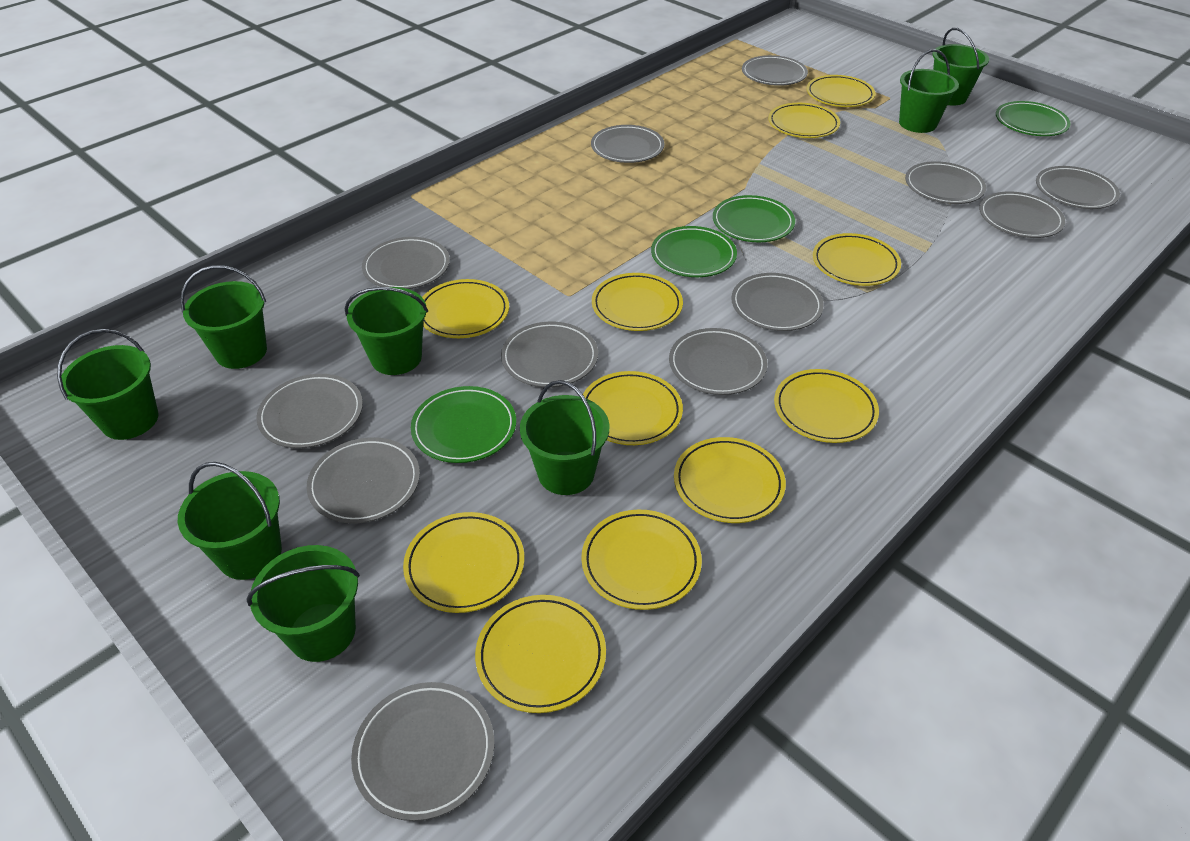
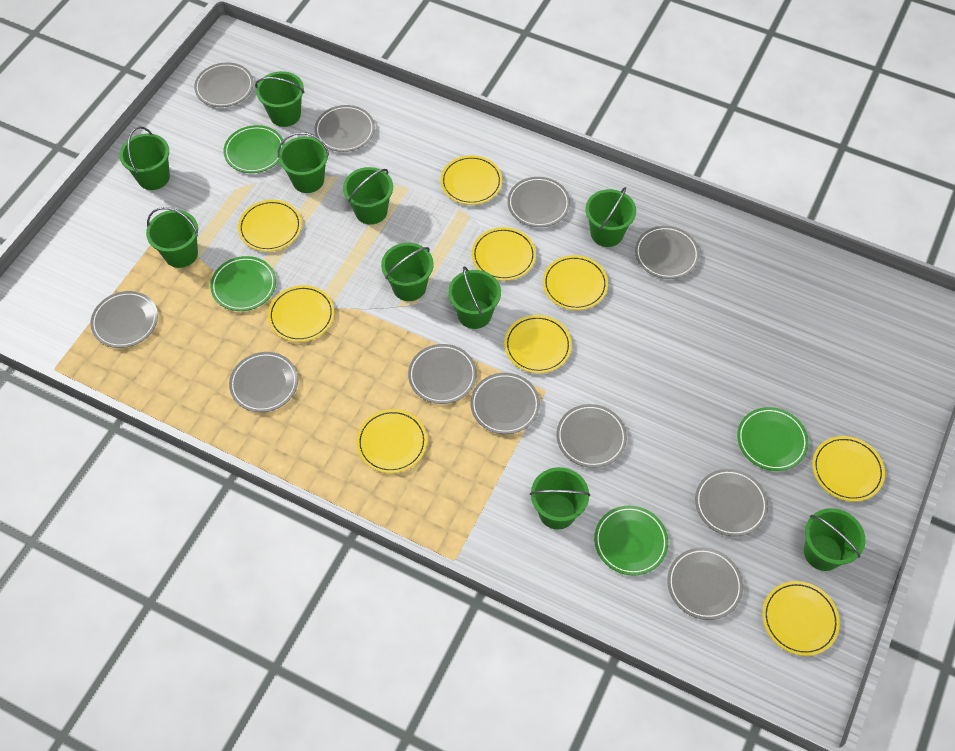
green bucket: 8 -> 10
grey plate: 12 -> 11
yellow plate: 11 -> 9

